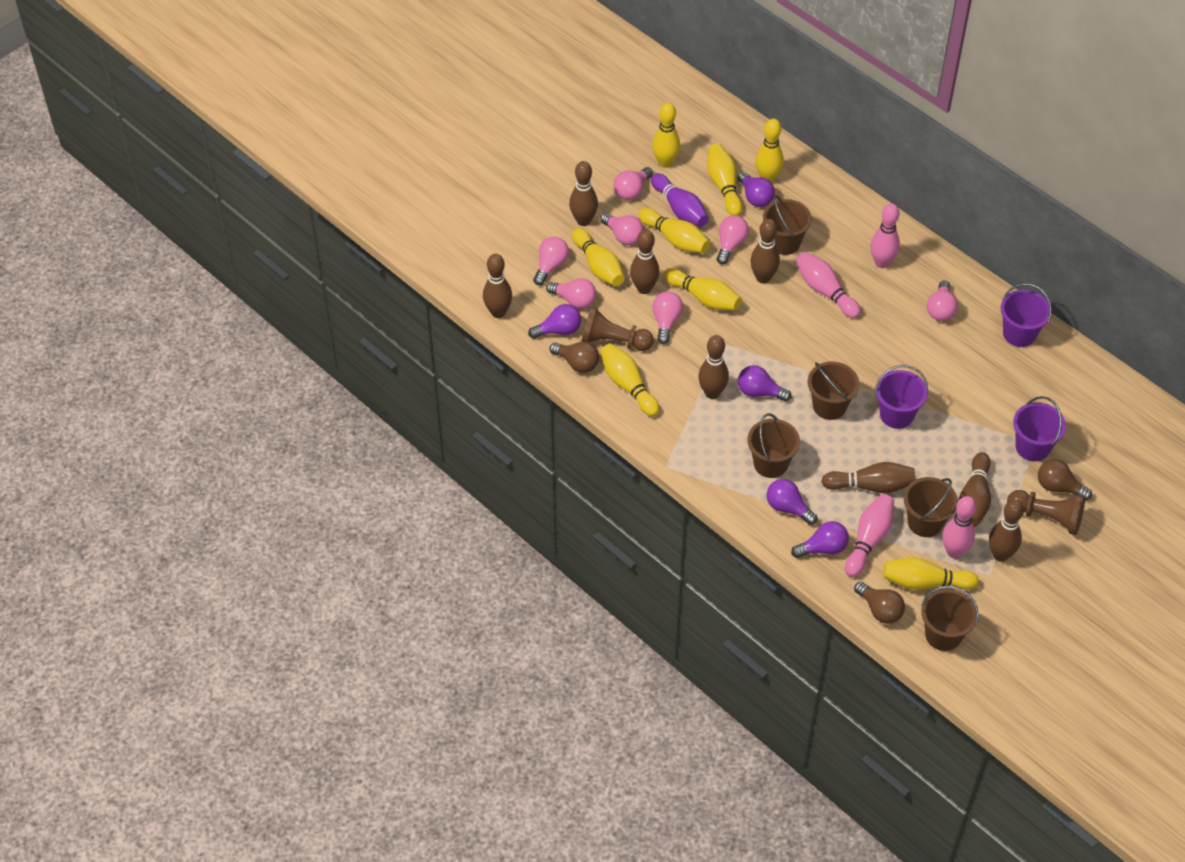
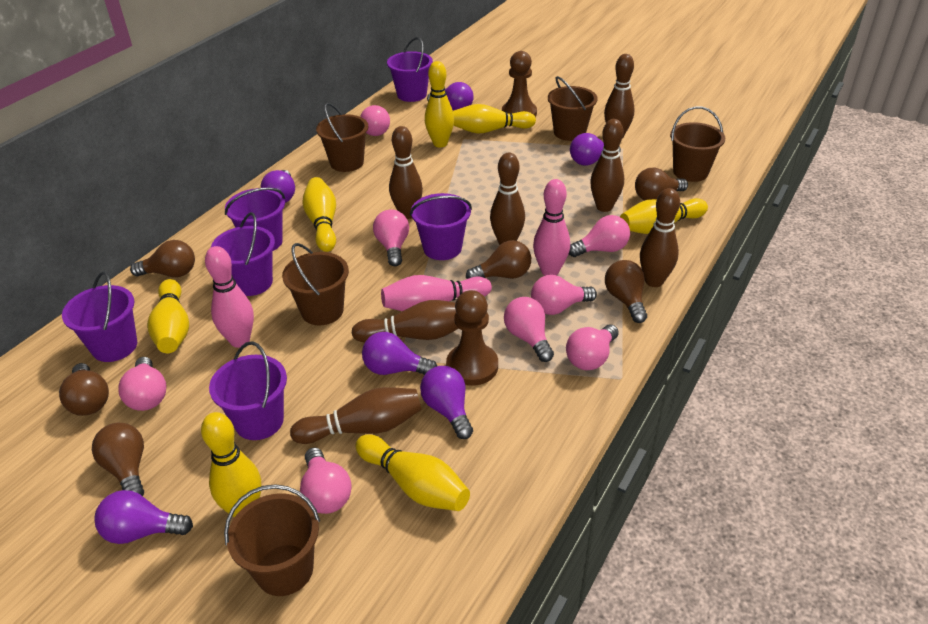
brown bowling pin: 8 -> 7
brown light bulb: 3 -> 6
pink bowling pin: 4 -> 3
pink light bulb: 7 -> 8
purple bowling pin: 1 -> 0
purple bucket: 3 -> 6
purple light bulb: 5 -> 6
yellow bowling pin: 8 -> 7

